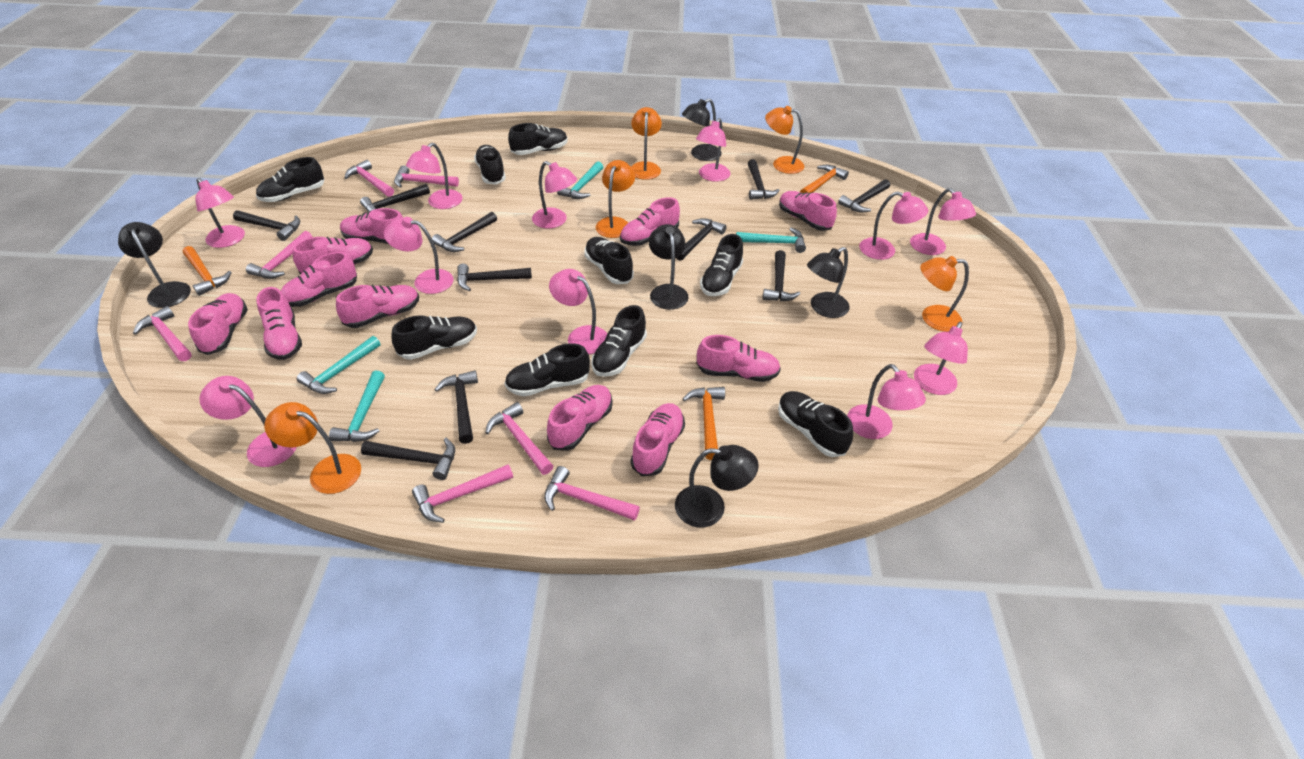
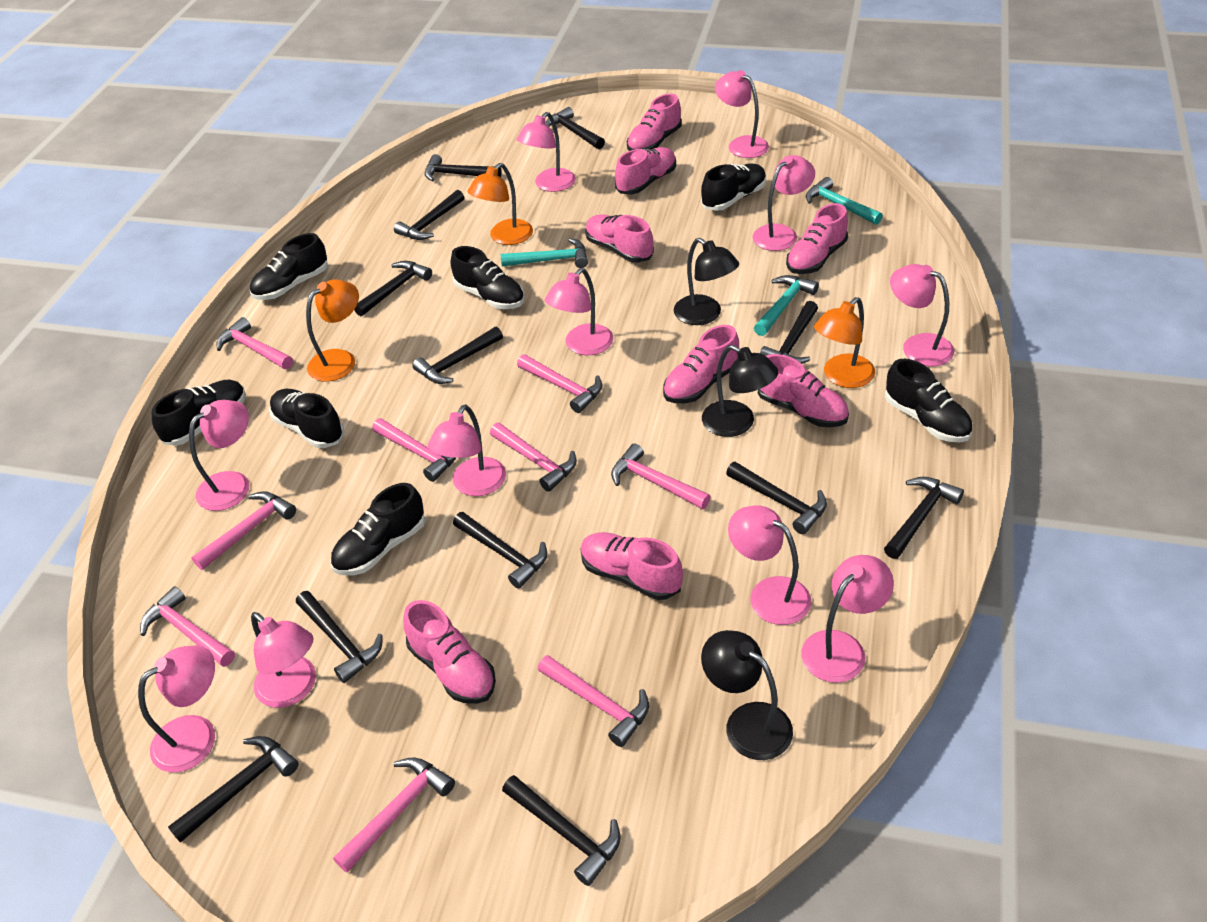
black hammer: 10 -> 12
black lamp: 5 -> 3
black shoe: 9 -> 7
orange hammer: 3 -> 0
orange lamp: 5 -> 3
pink hammer: 7 -> 9
pink shoe: 11 -> 8
turquoise hammer: 4 -> 3

